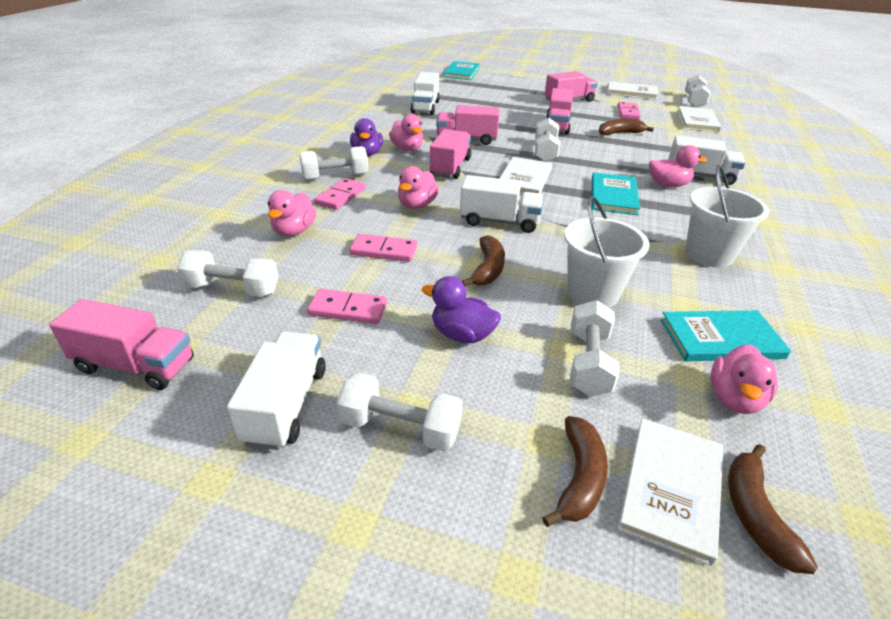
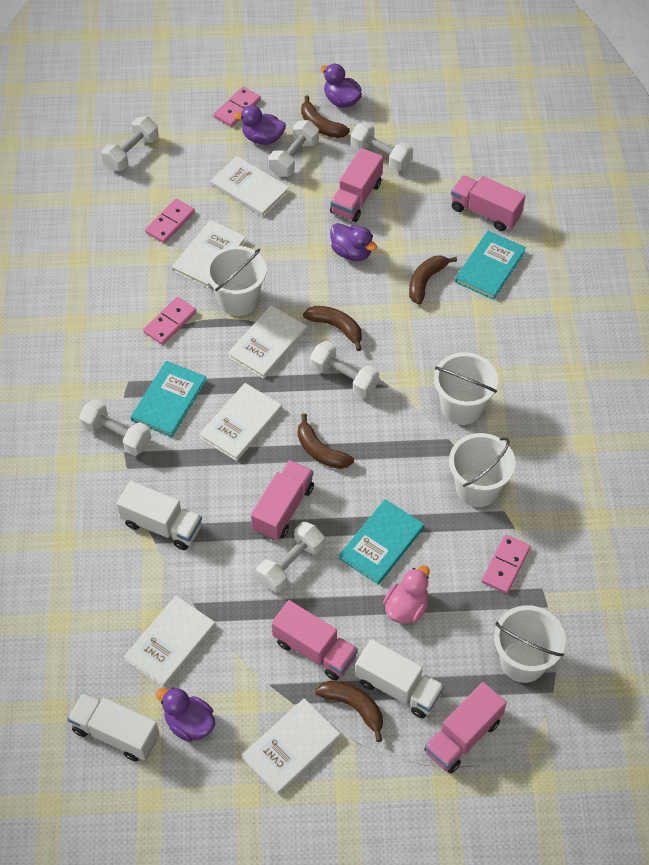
brown banana: 4 -> 5
pink duck: 5 -> 1
purple duck: 2 -> 4
white book: 4 -> 6
white bucket: 2 -> 4
white truck: 4 -> 3

